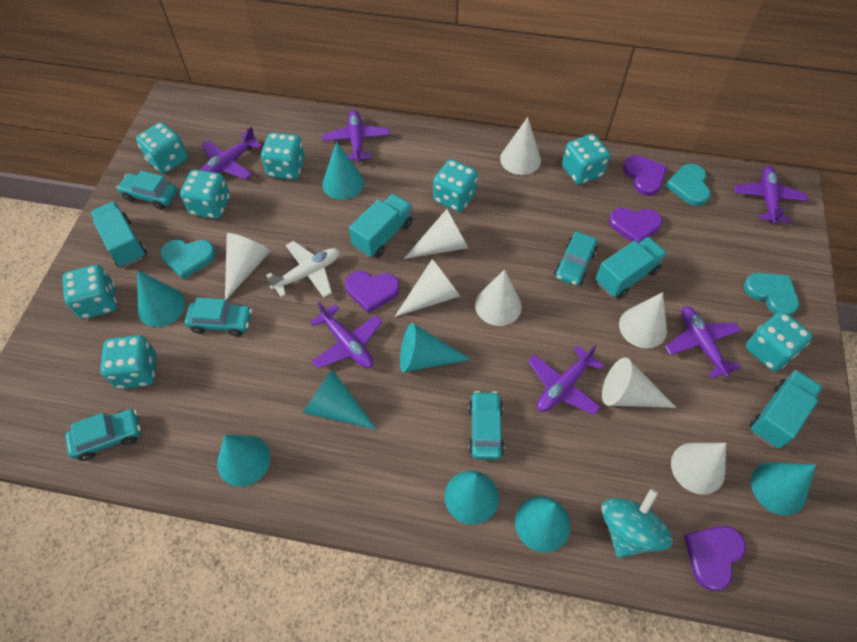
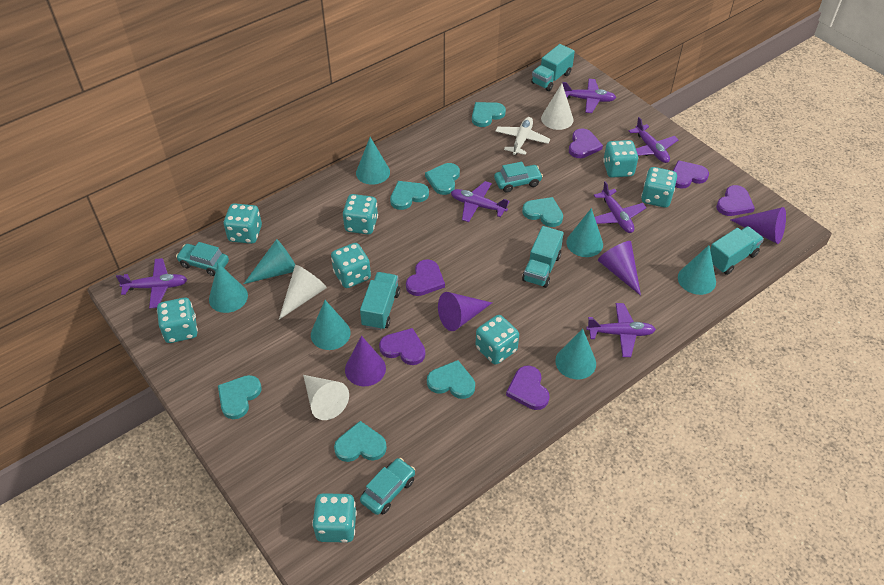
purple cone: 0 -> 4
purple heart: 4 -> 6
turquoise car: 5 -> 3
turquoise cone: 8 -> 7
turquoise heart: 3 -> 7
turquoise spinning top: 1 -> 0
white cone: 8 -> 3

